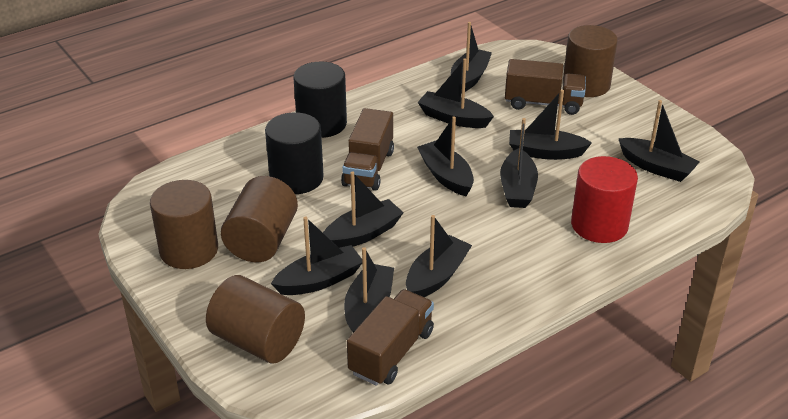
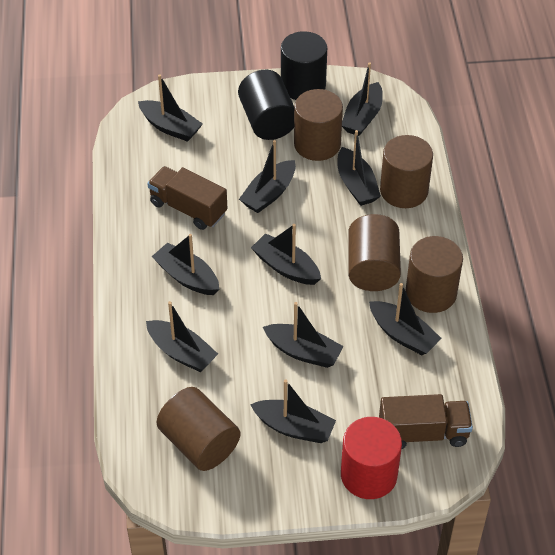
brown cylinder: 4 -> 5
brown truck: 3 -> 2

